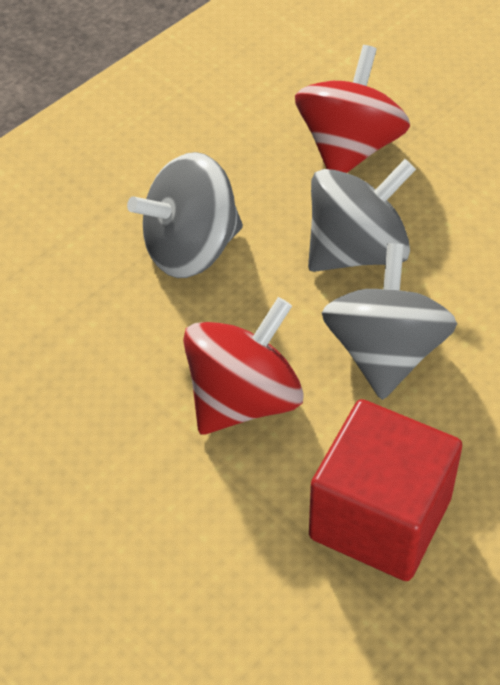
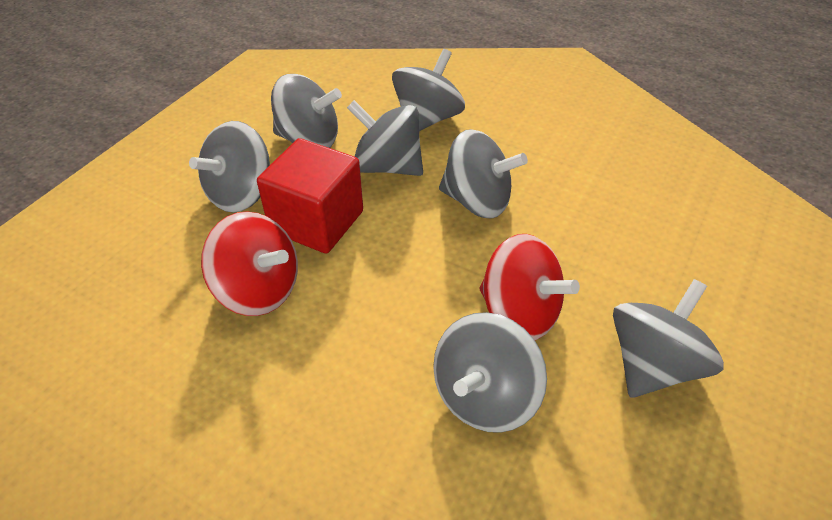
grey spinning top: 3 -> 7

